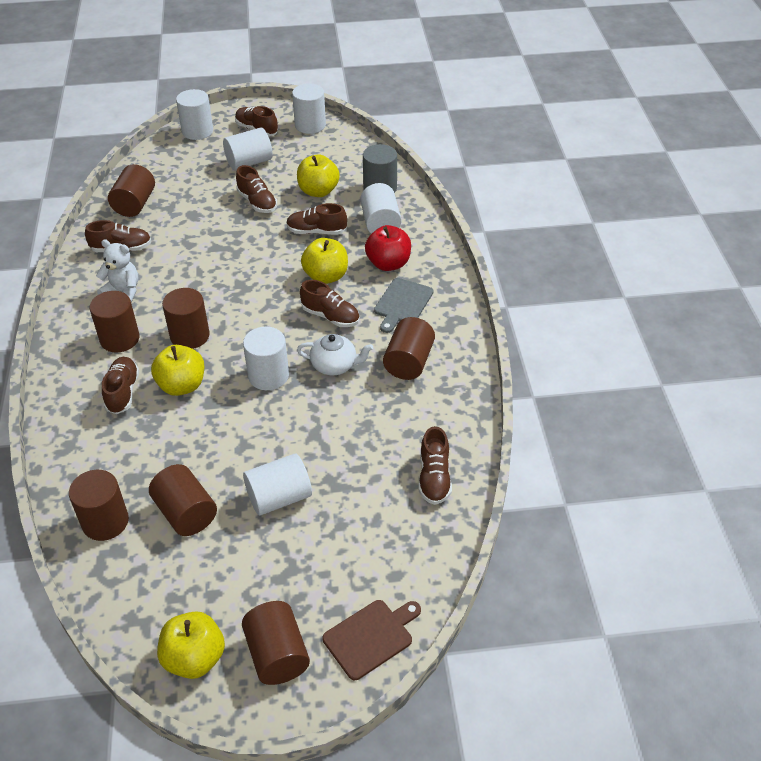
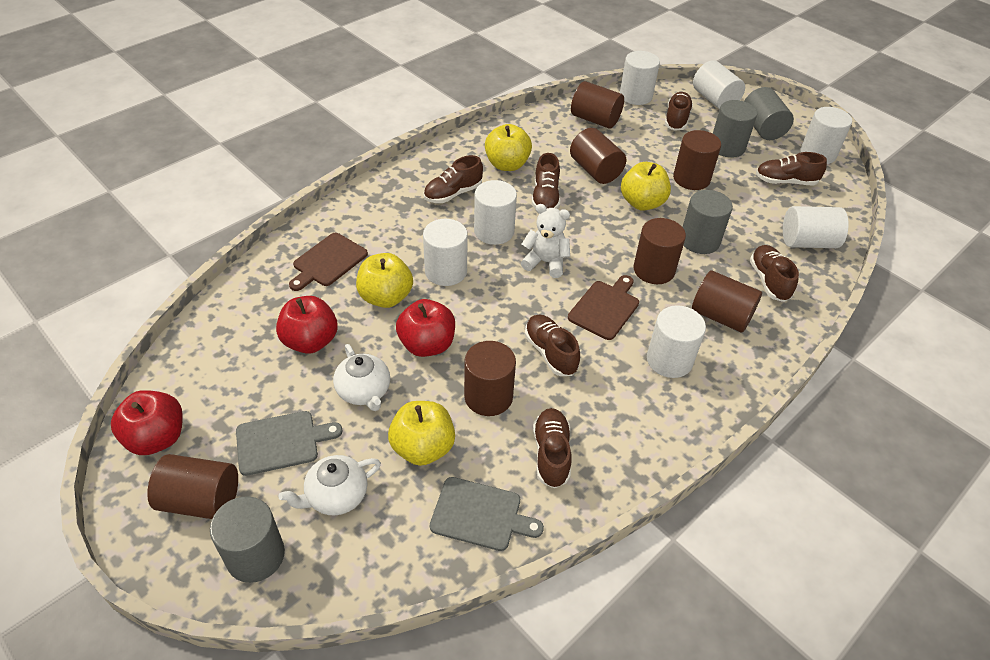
brown cutting board: 1 -> 2
grey cutting board: 1 -> 2
grey cylinder: 1 -> 4
red apple: 1 -> 3
white cylinder: 6 -> 7
white teapot: 1 -> 2

